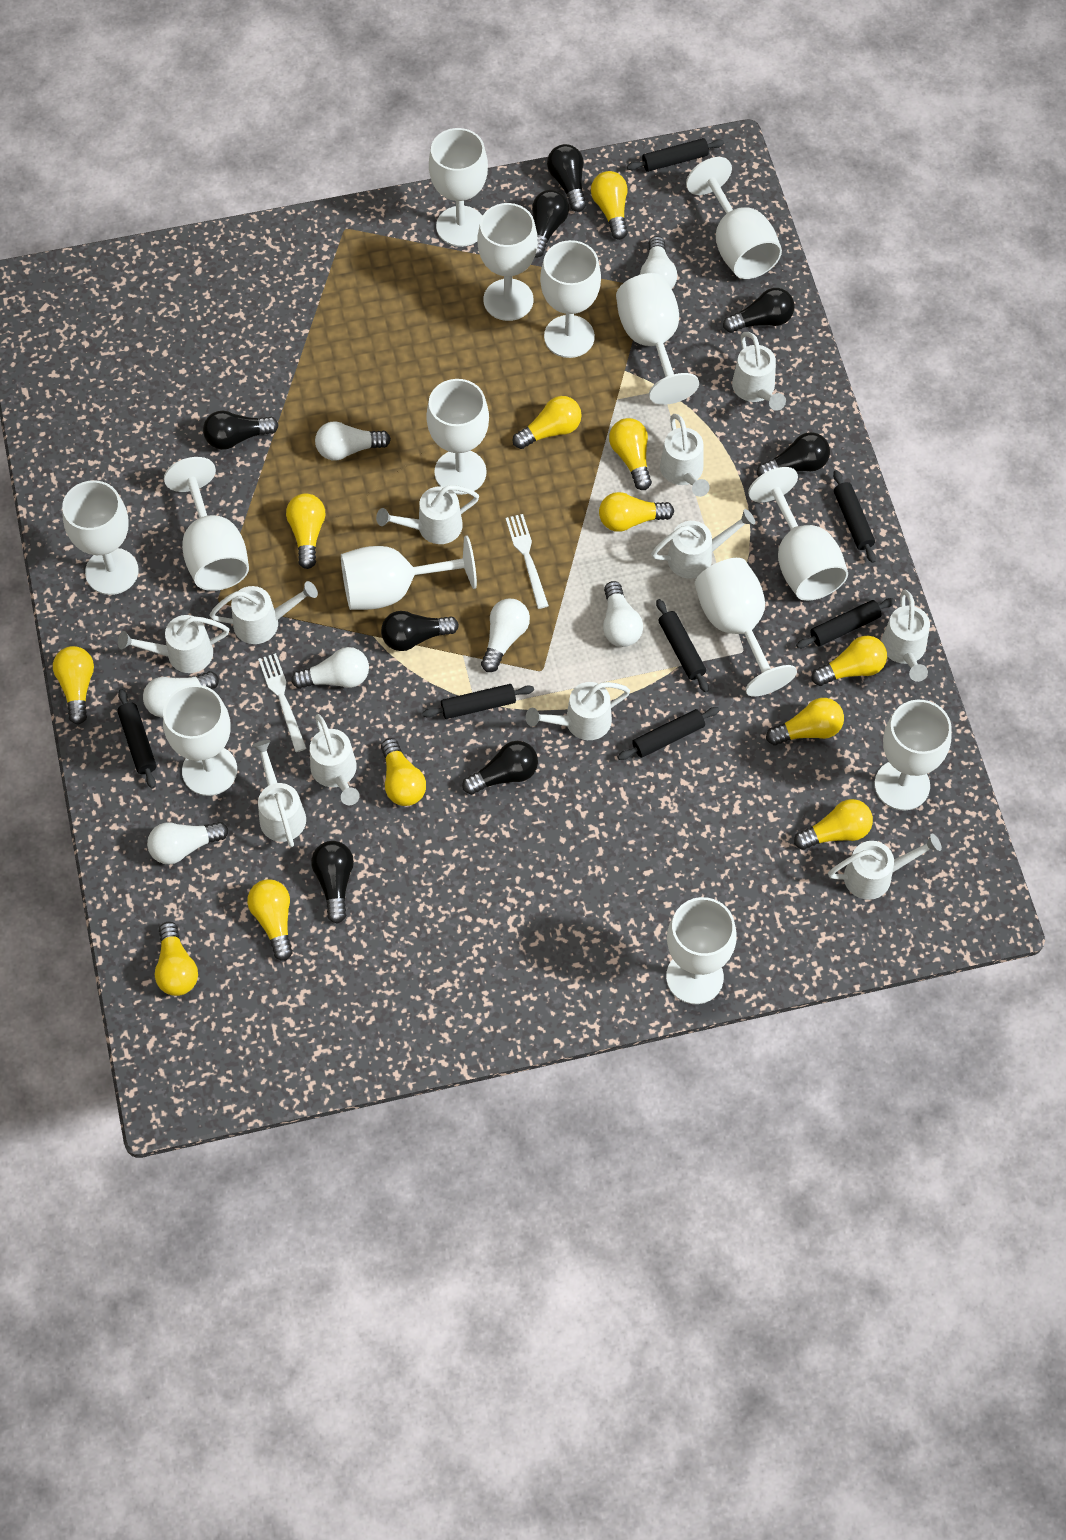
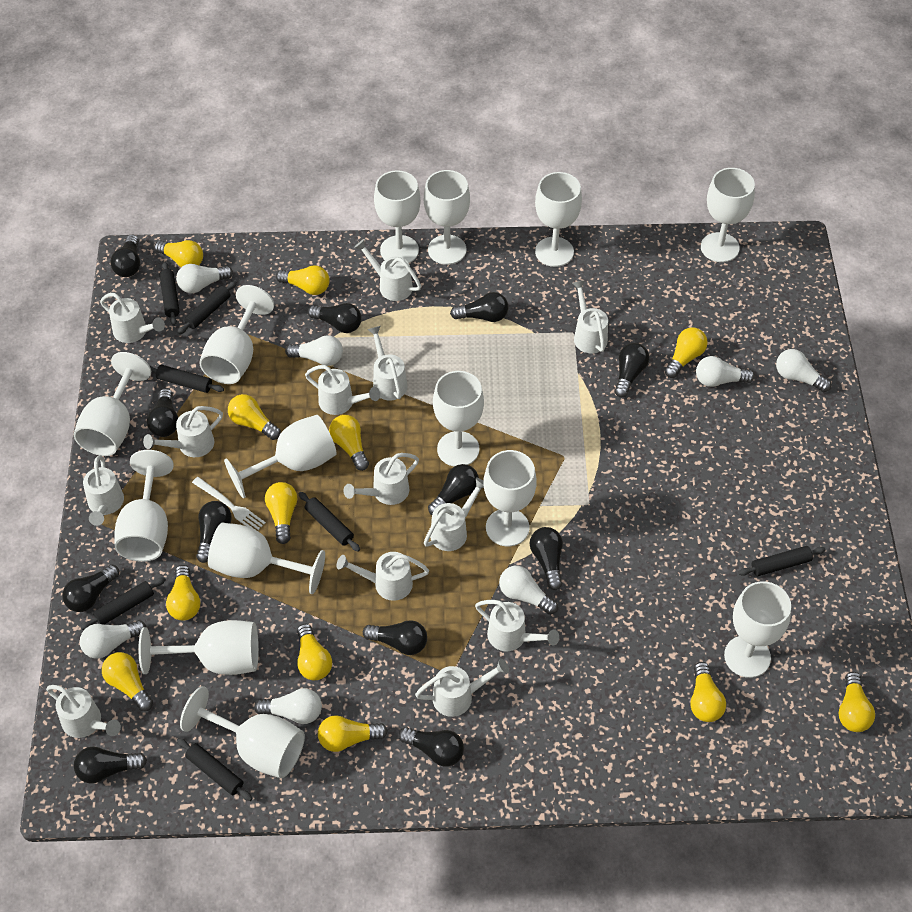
black light bulb: 8 -> 12
white fork: 2 -> 1
white watering can: 11 -> 13

